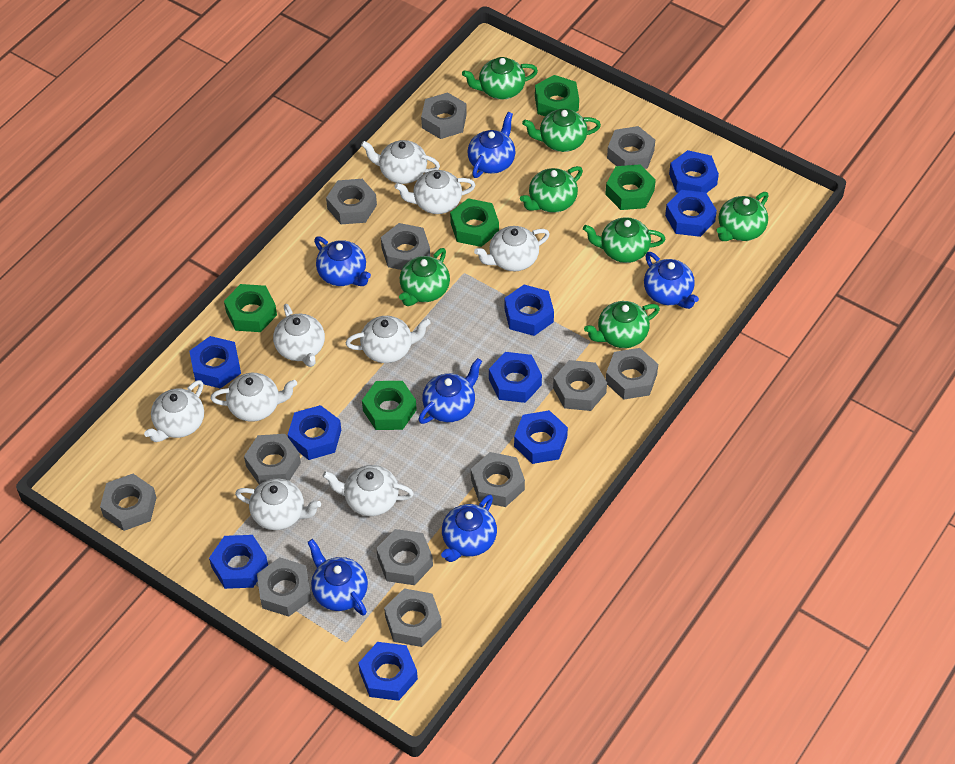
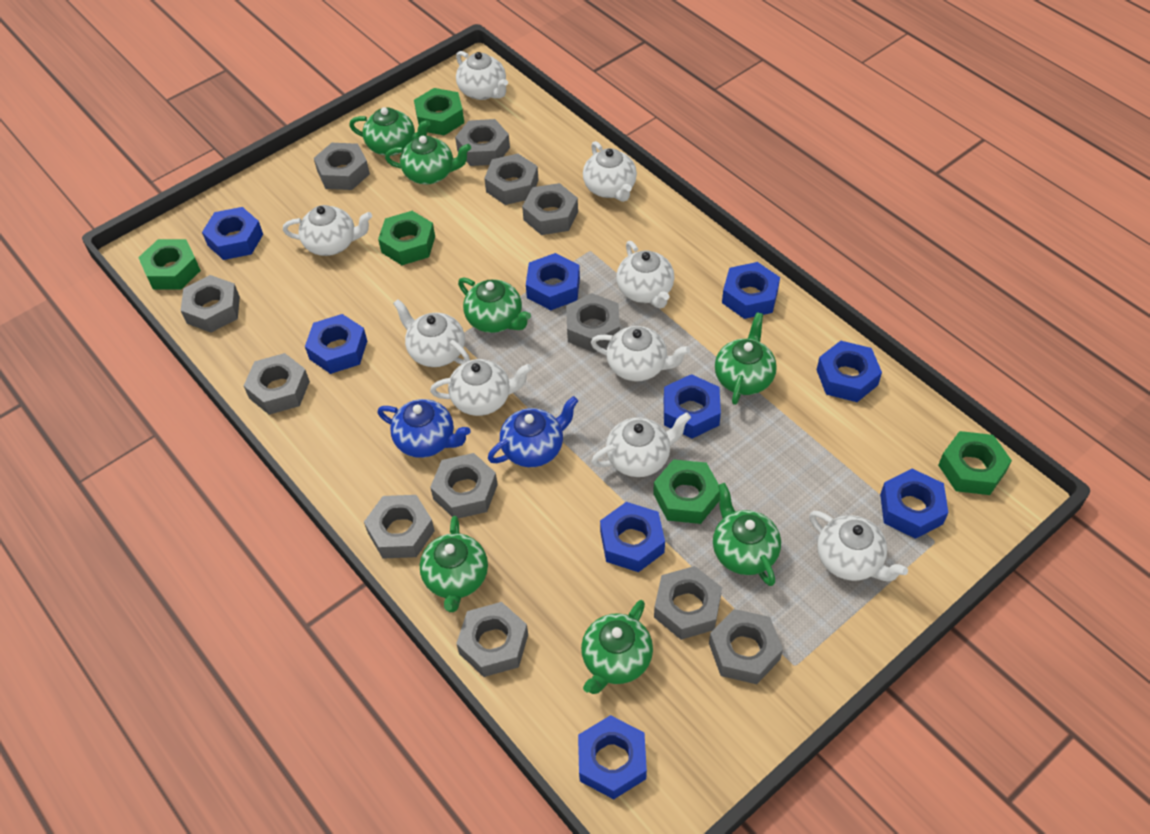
blue teapot: 6 -> 2

